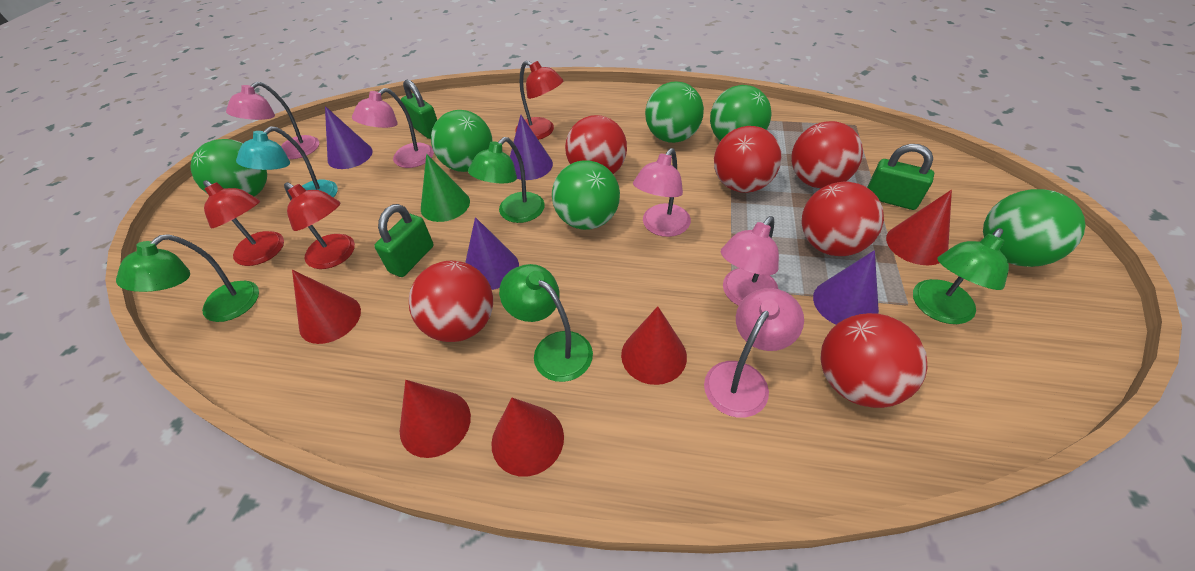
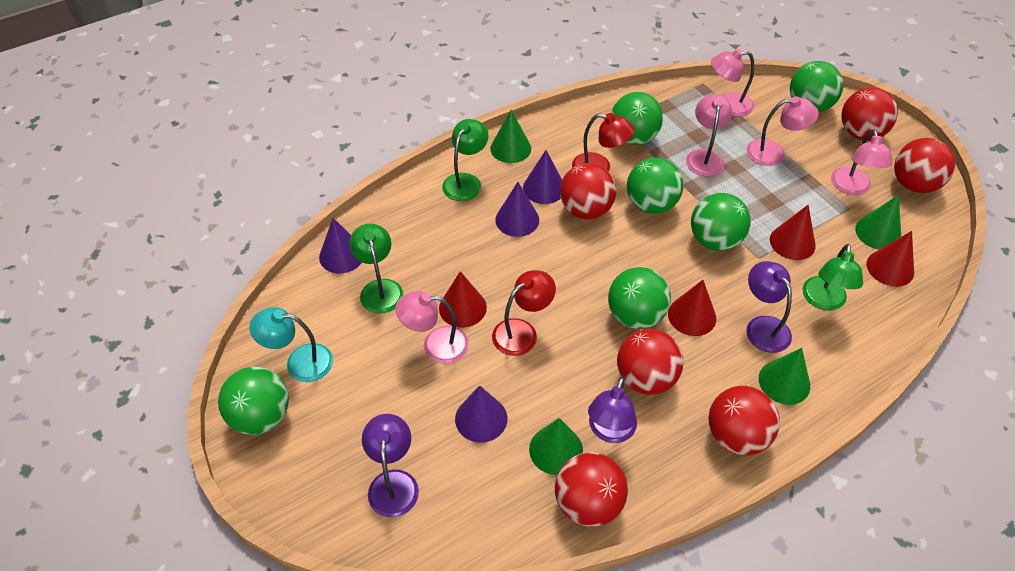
green cone: 1 -> 4
green lamp: 4 -> 3
green padlock: 3 -> 0
purple lamp: 0 -> 3
red cone: 5 -> 4
red lamp: 3 -> 2

